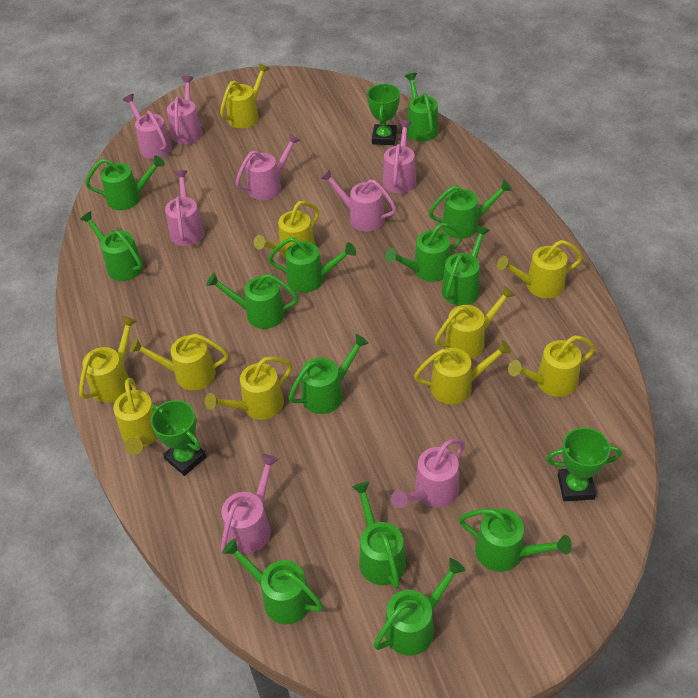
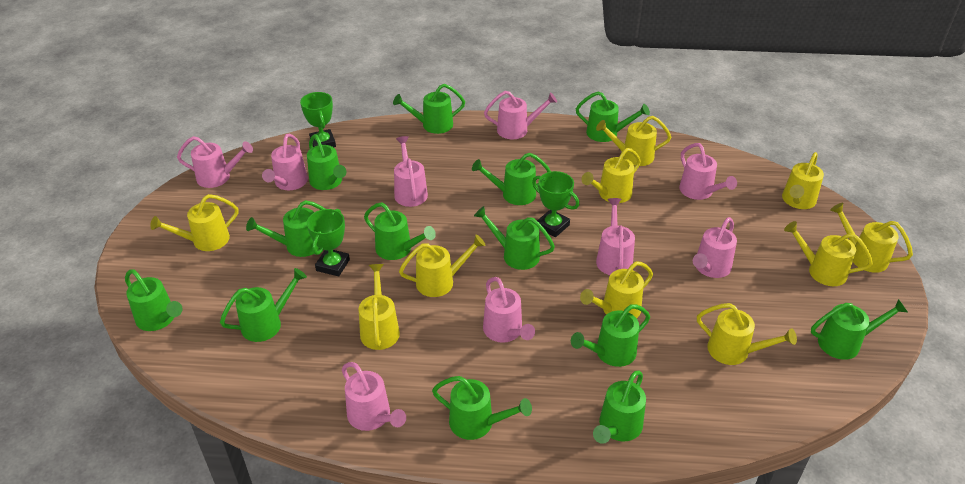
pink watering can: 8 -> 9

